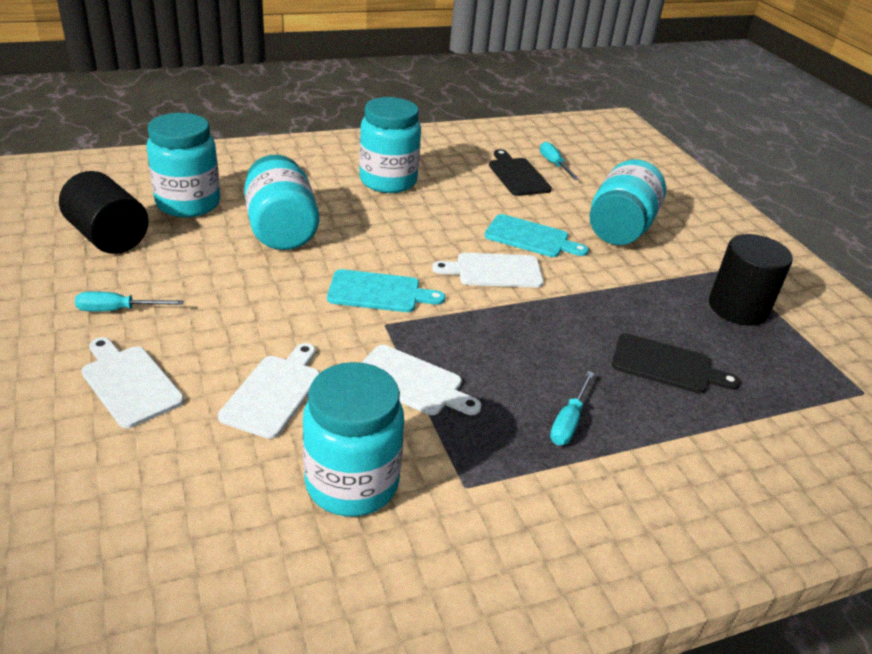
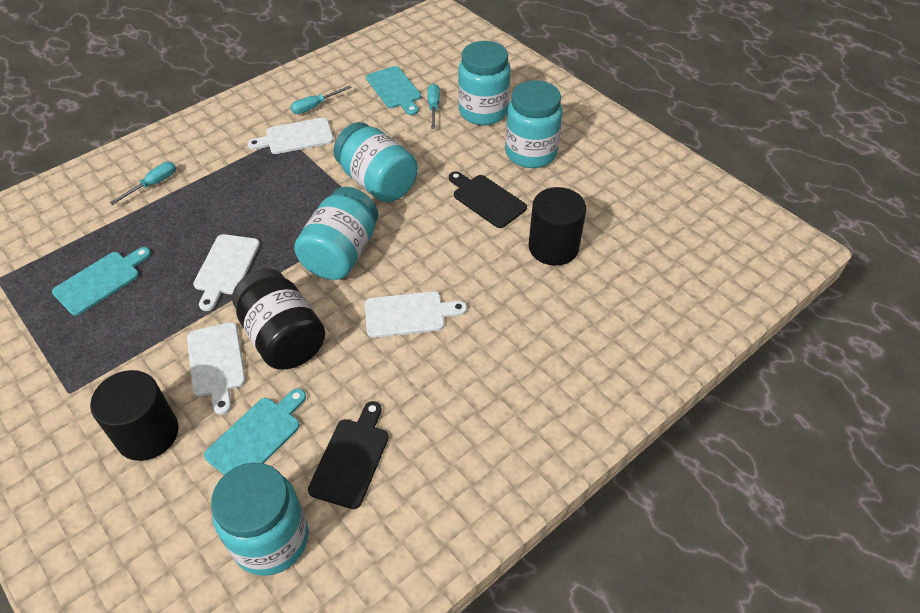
black jar: 0 -> 1
turquoise cutting board: 2 -> 3

